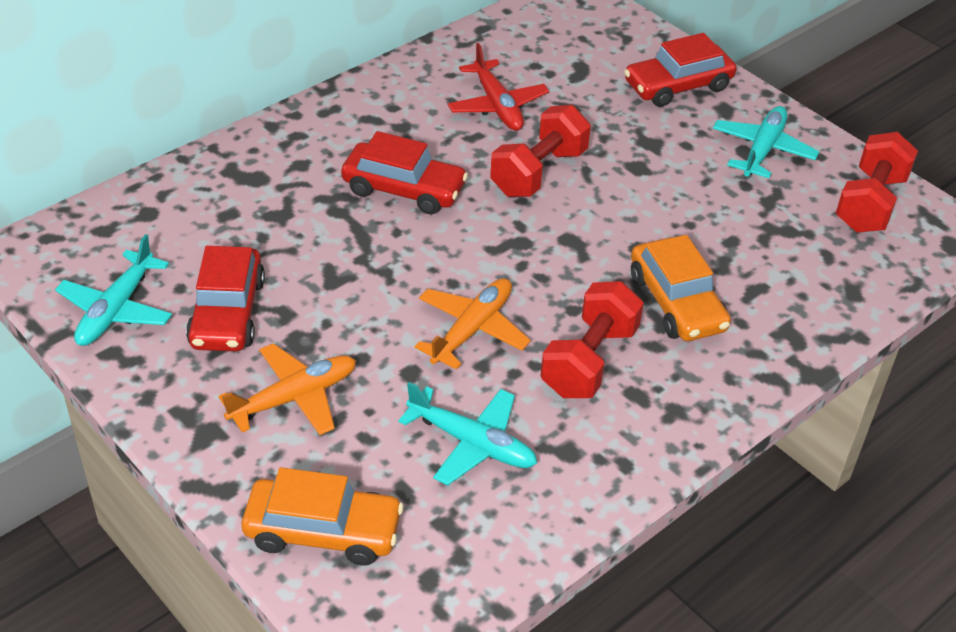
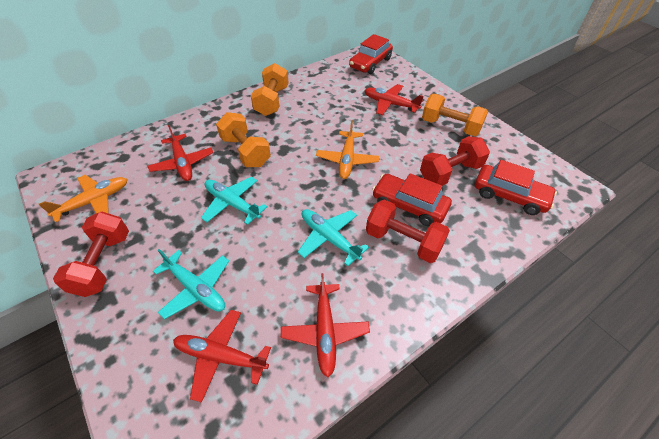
orange car: 2 -> 0
orange dumbbell: 0 -> 3
red plane: 1 -> 4

